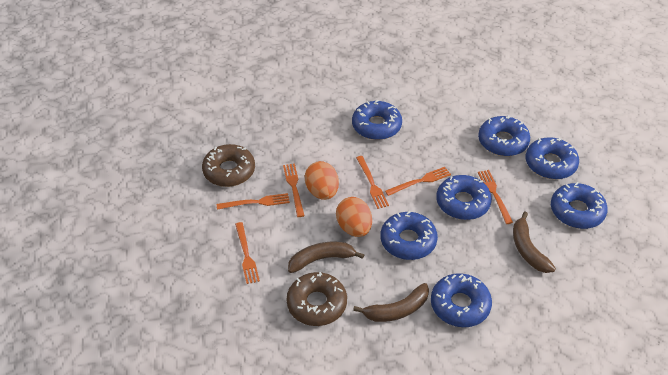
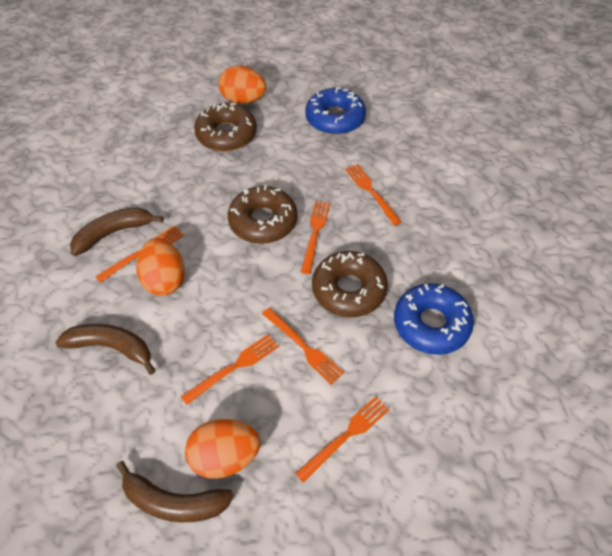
blue donut: 7 -> 2
brown donut: 2 -> 3
orange egg: 2 -> 3

